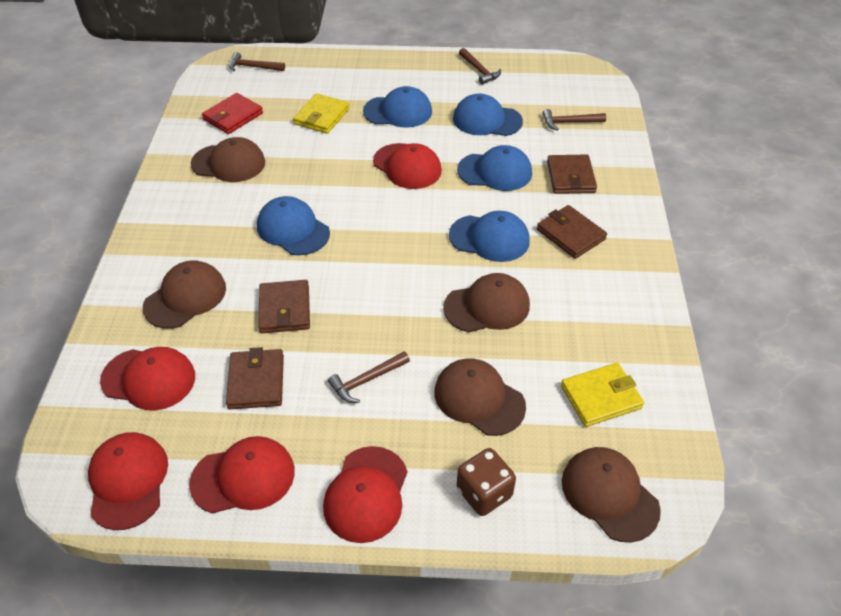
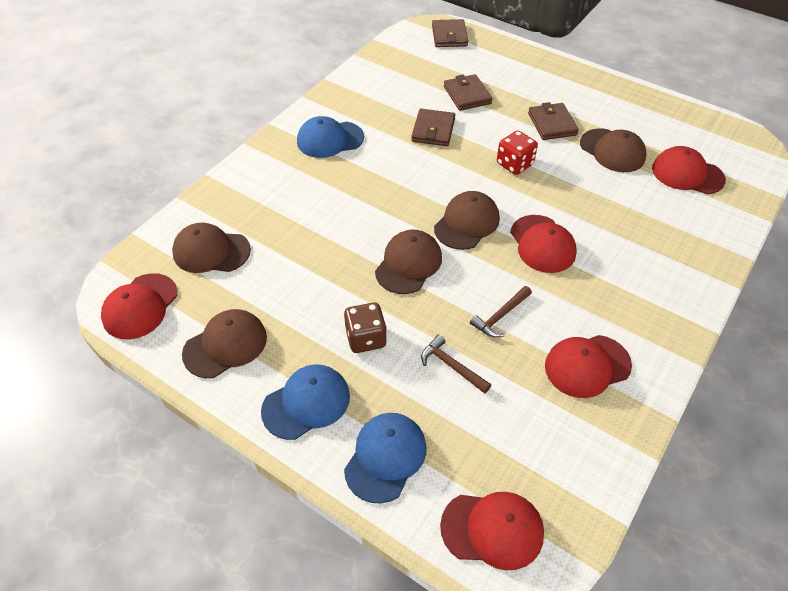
blue cap: 5 -> 3
brown hammer: 4 -> 2
red dice: 0 -> 1
red wallet: 1 -> 0
yellow wallet: 2 -> 0

